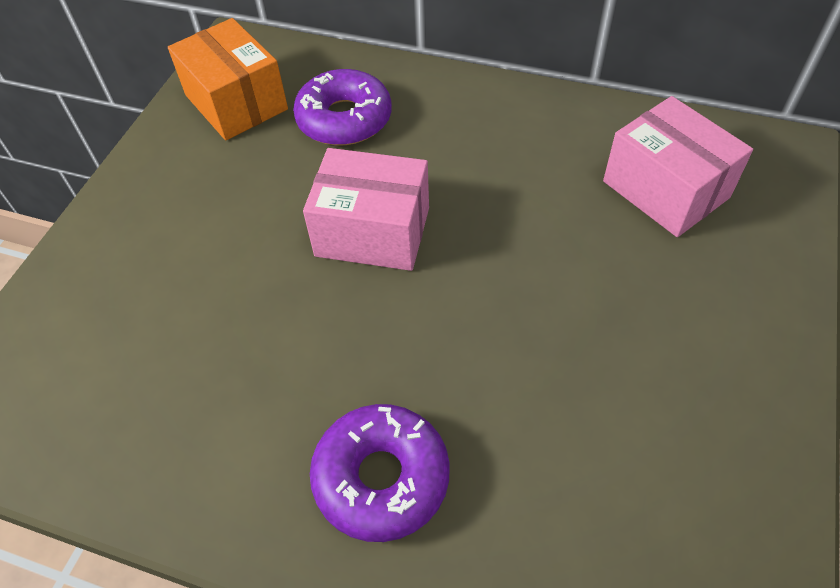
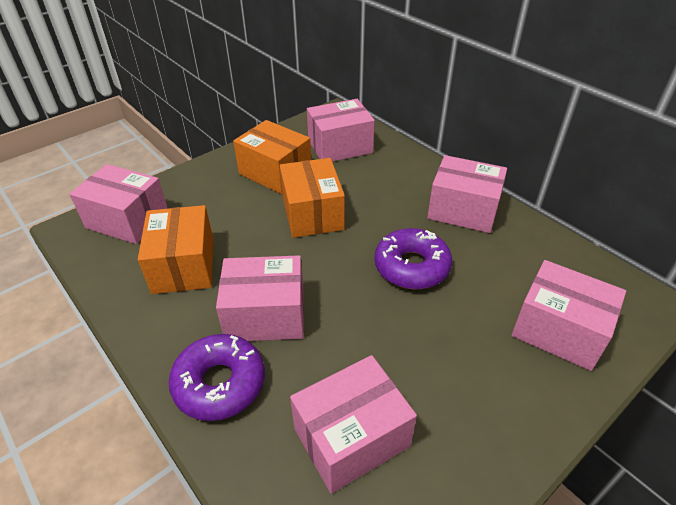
orange box: 1 -> 3
pink box: 2 -> 6

